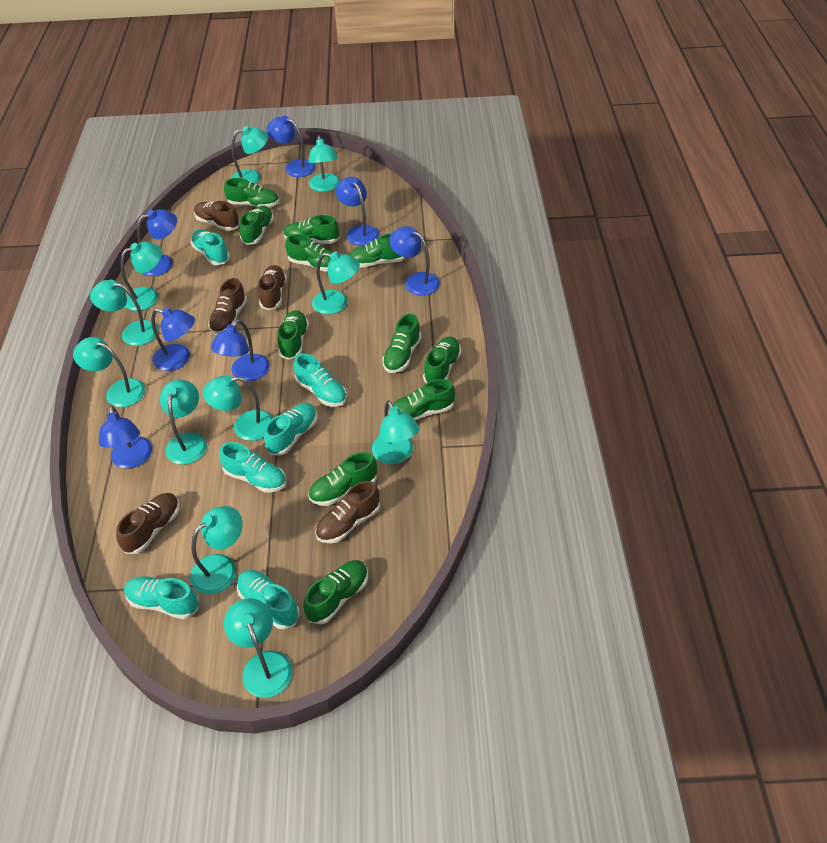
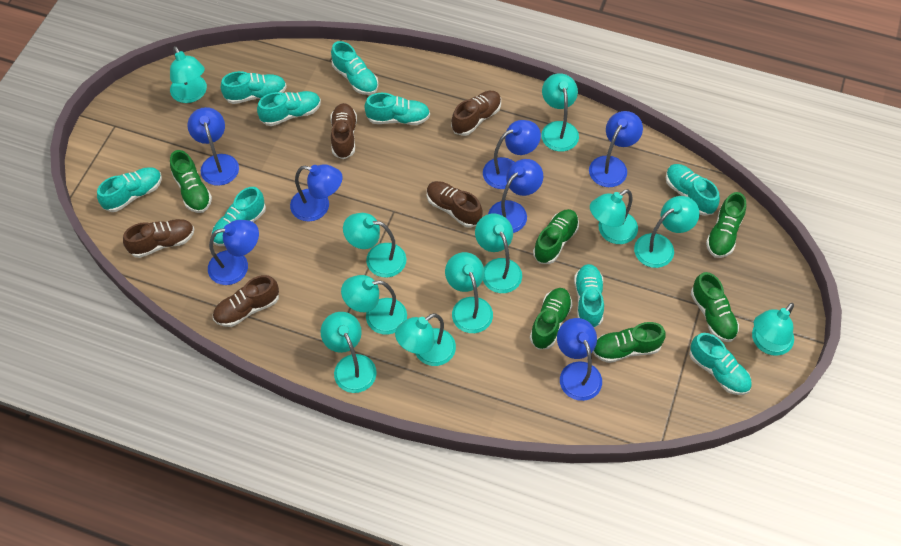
green shoe: 11 -> 6
turquoise shoe: 6 -> 9

